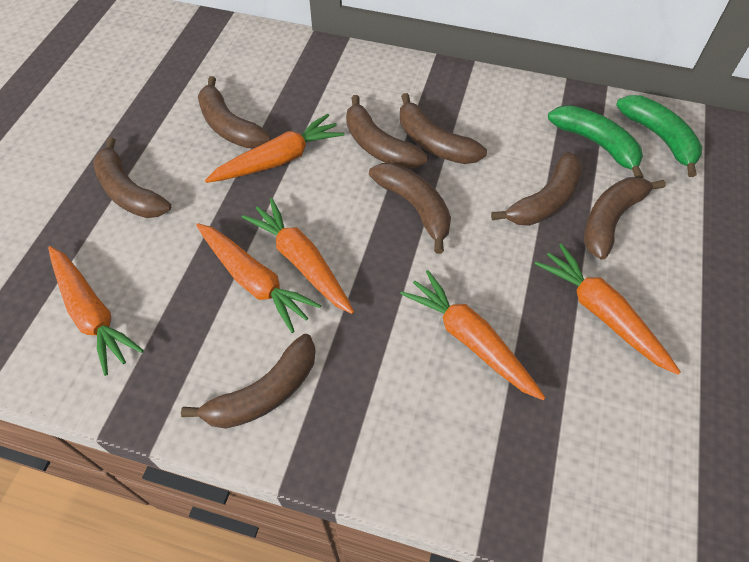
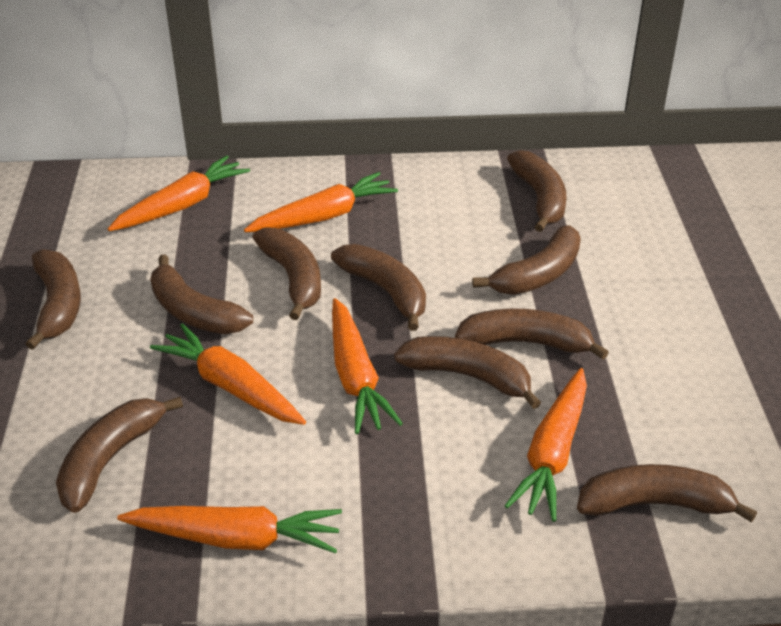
brown banana: 8 -> 10
green banana: 2 -> 0

